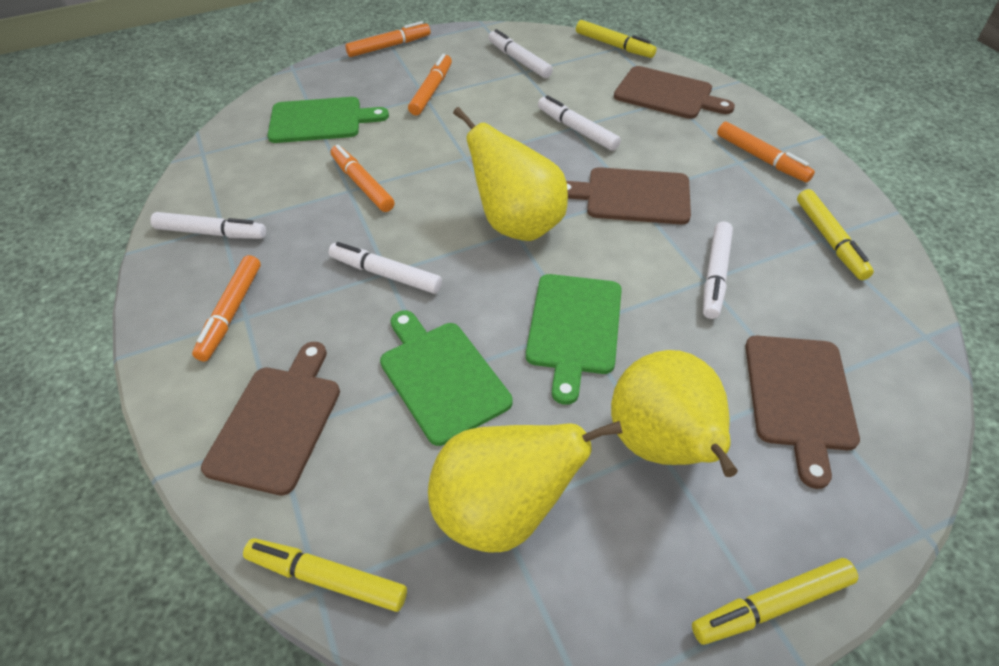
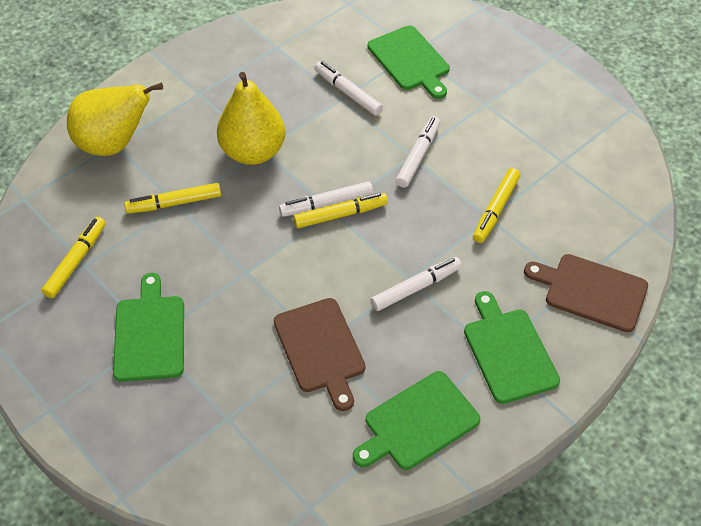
brown cutting board: 4 -> 2
green cutting board: 3 -> 4
orange marker: 5 -> 0
white marker: 5 -> 4
yellow pear: 3 -> 2

